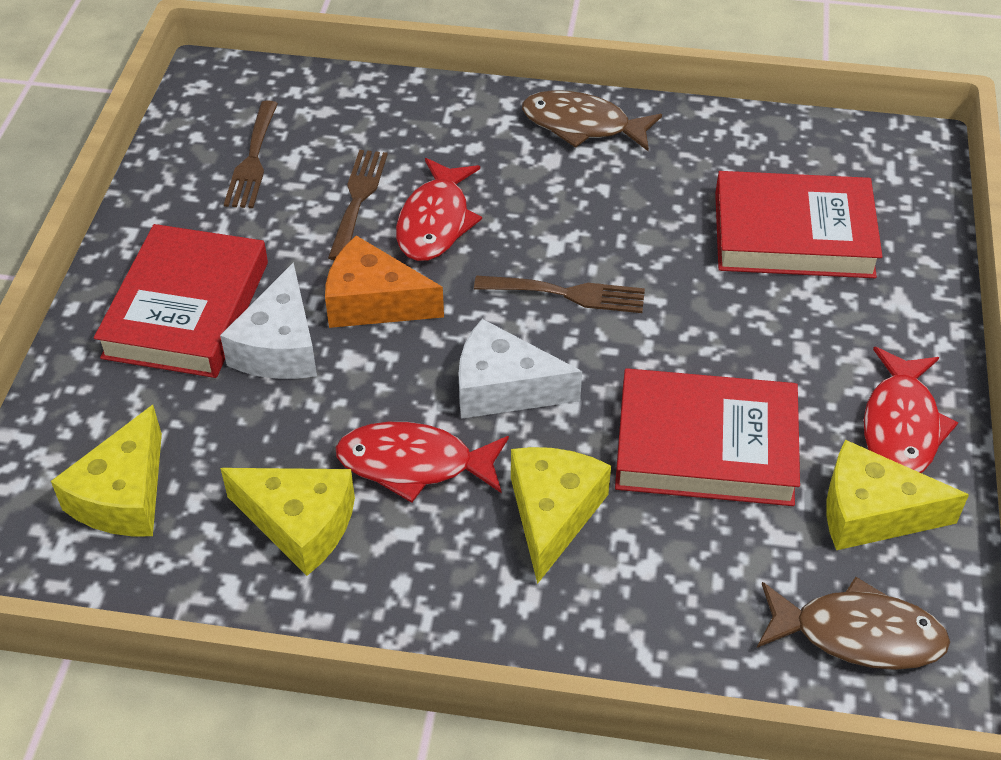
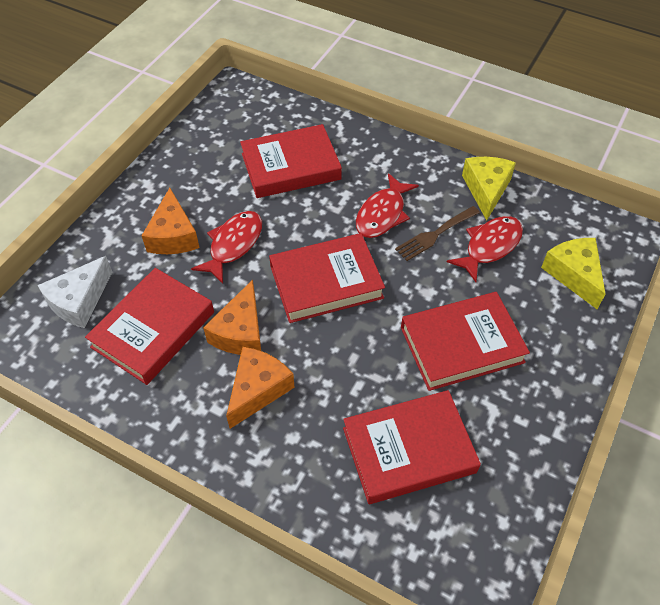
brown fish: 2 -> 0
brown fork: 3 -> 1
orange cheese: 1 -> 3
red book: 3 -> 5
white cheese: 2 -> 1
yellow cheese: 4 -> 2

